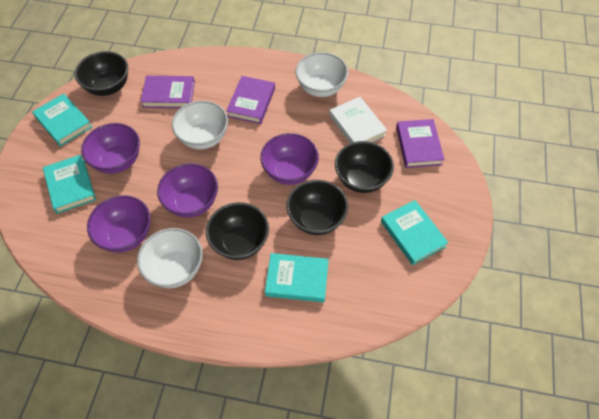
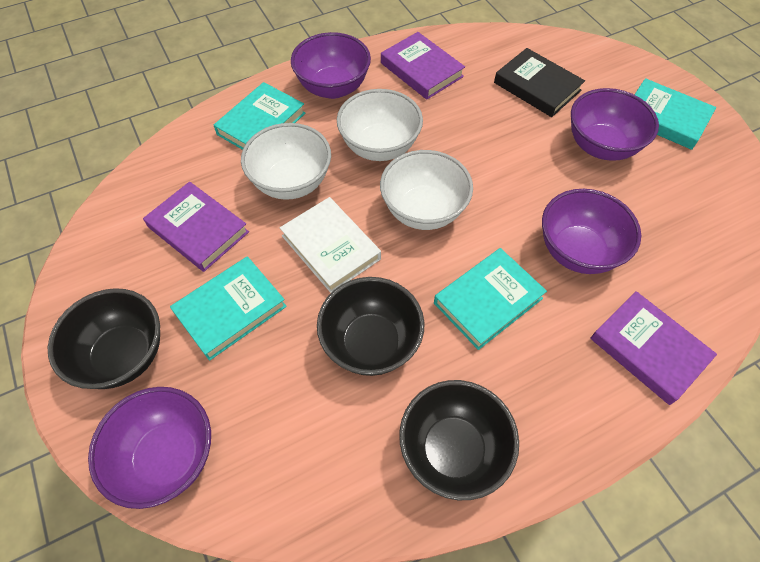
black book: 0 -> 1
black bowl: 4 -> 3

